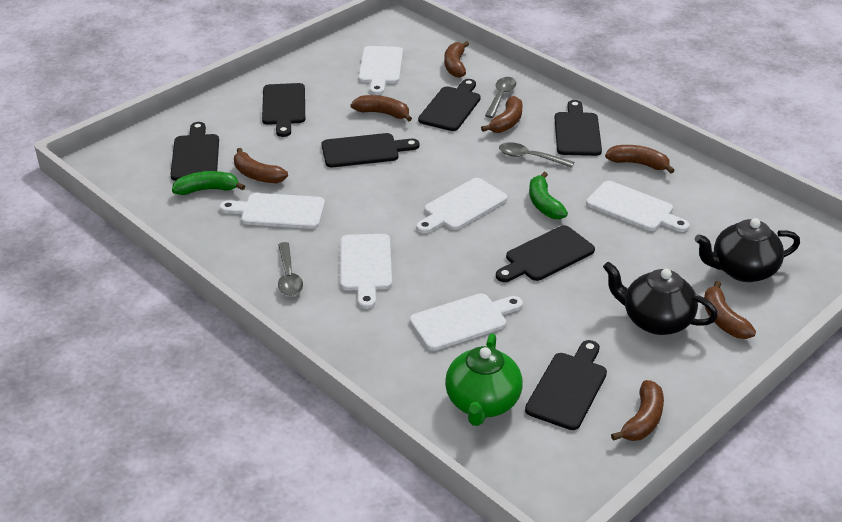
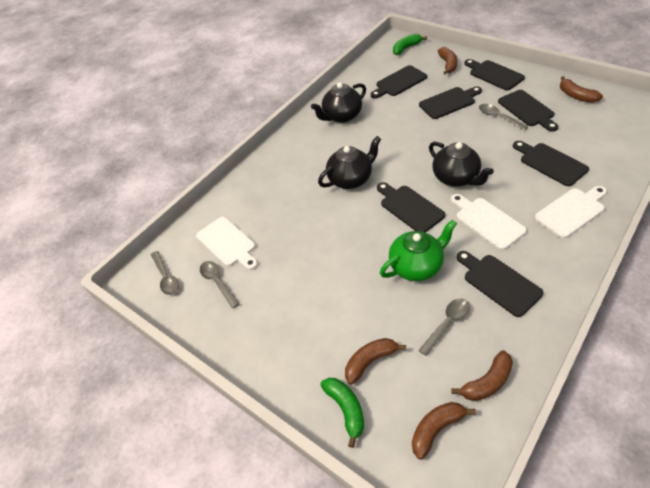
black teapot: 2 -> 3
brown banana: 7 -> 5
grey spoon: 3 -> 4
white cutting board: 6 -> 3

